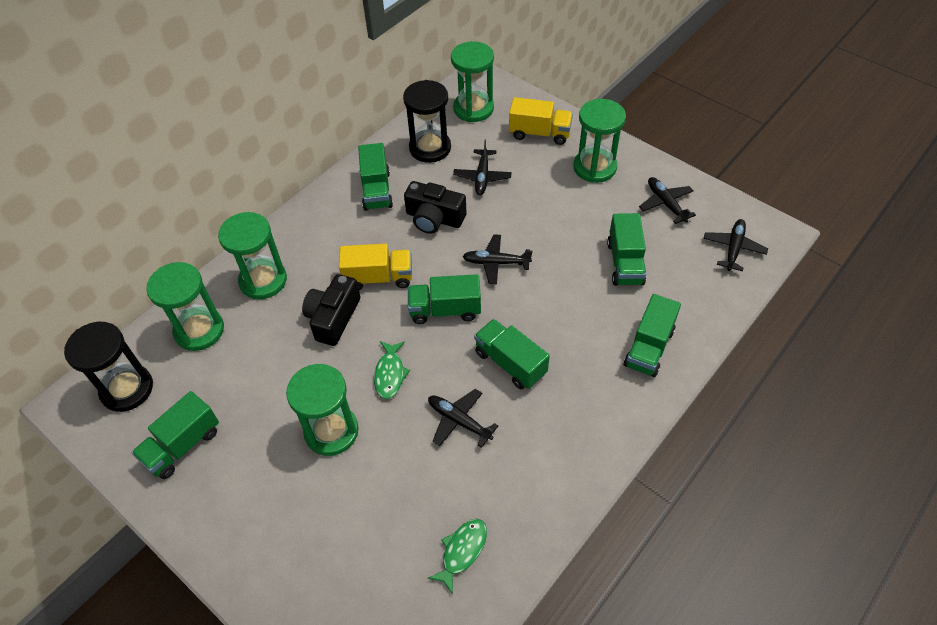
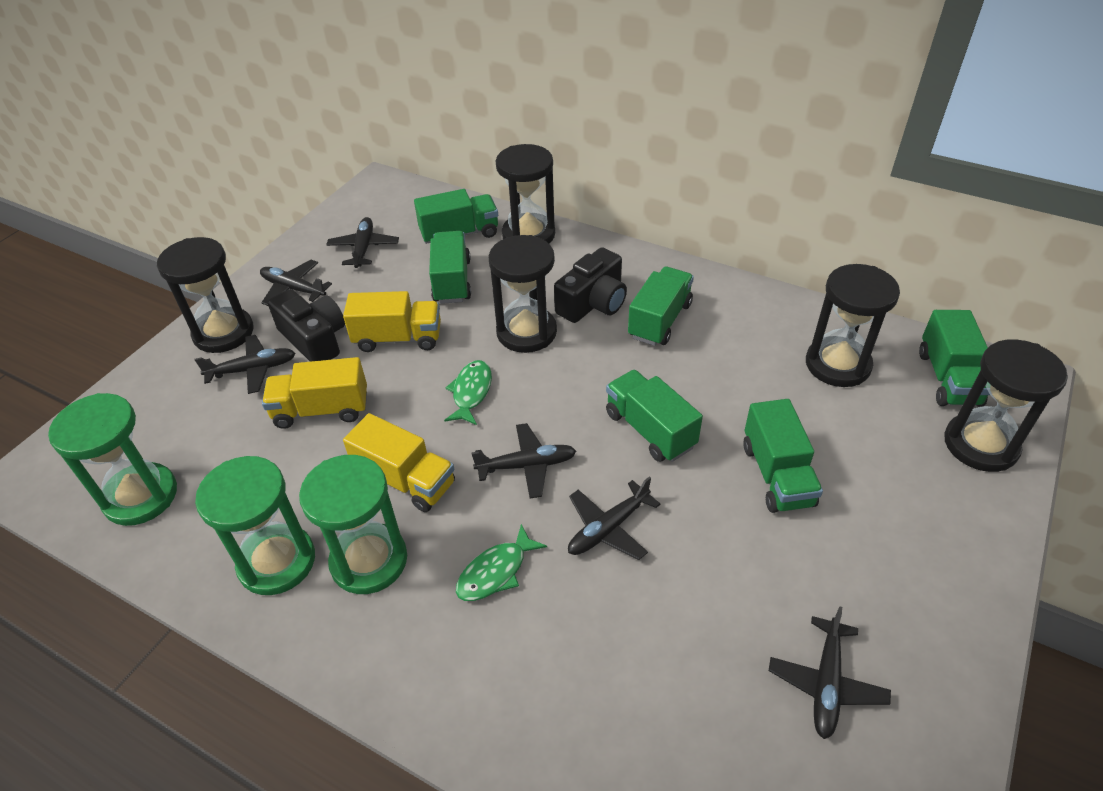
black hourglass: 2 -> 5
black plane: 5 -> 6
green hourglass: 5 -> 3
yellow truck: 2 -> 3

